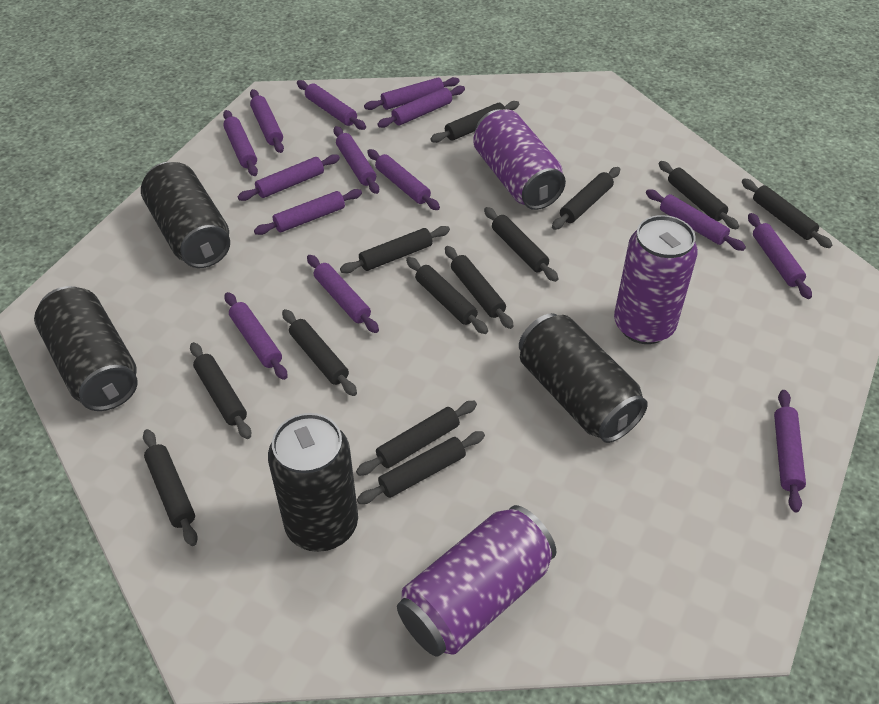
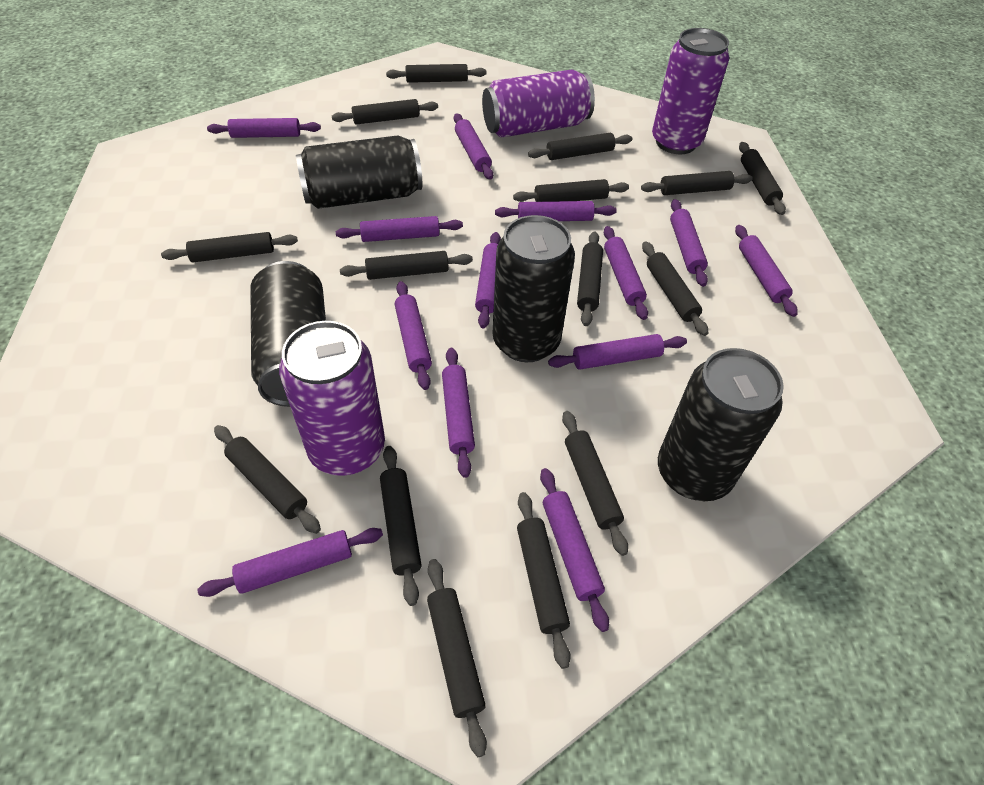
black rolling pin: 13 -> 15
purple rolling pin: 14 -> 13

